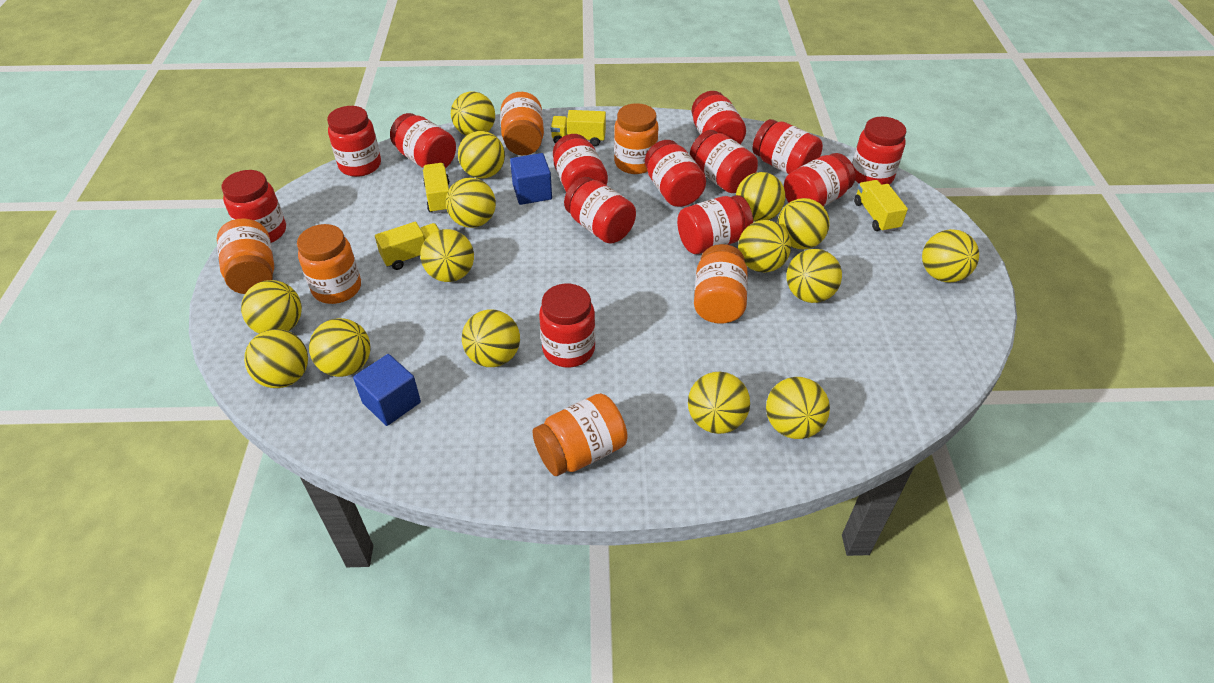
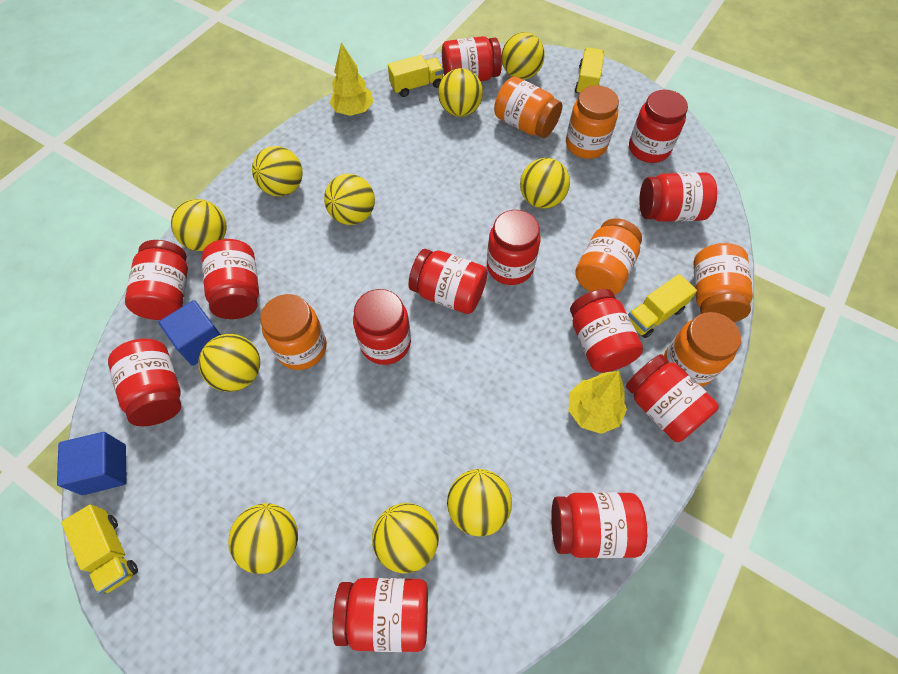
yellow ball: 15 -> 10
yellow tree: 0 -> 2

